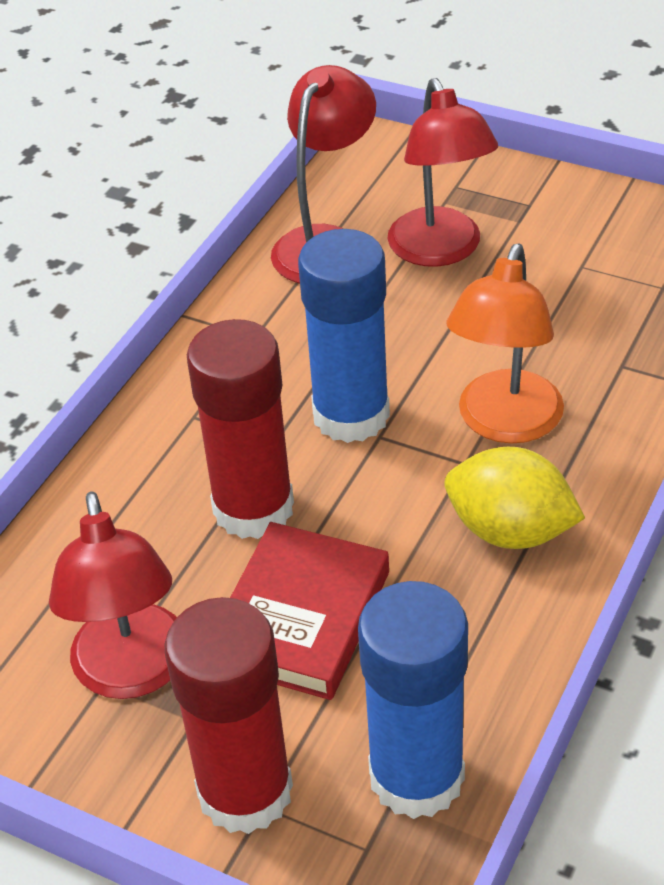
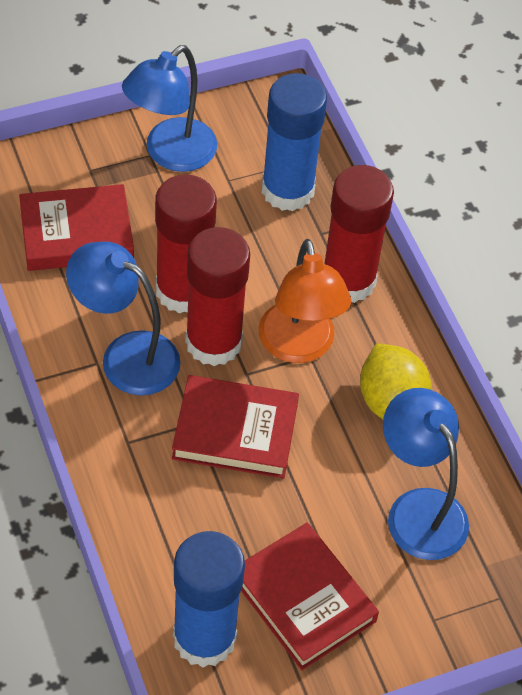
blue lamp: 0 -> 3
red book: 1 -> 3
red glue stick: 2 -> 3
red lamp: 3 -> 0

